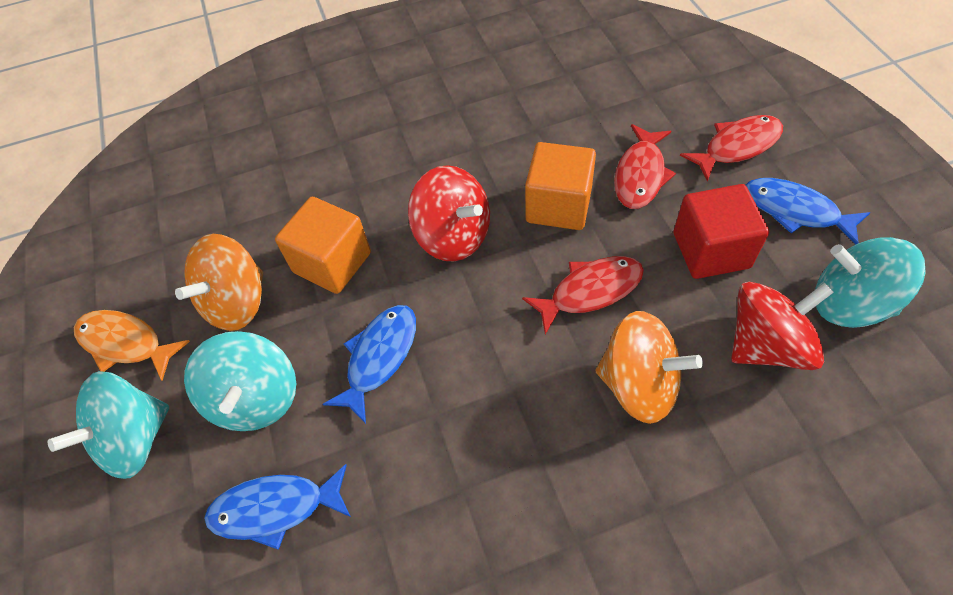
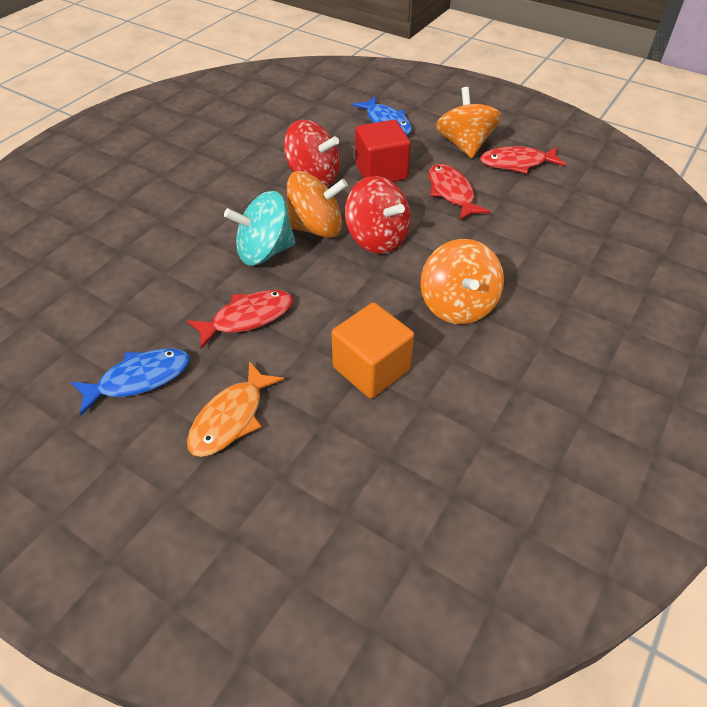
blue fish: 3 -> 2
orange cube: 2 -> 1
orange spinning top: 2 -> 3
turquoise spinning top: 3 -> 1

